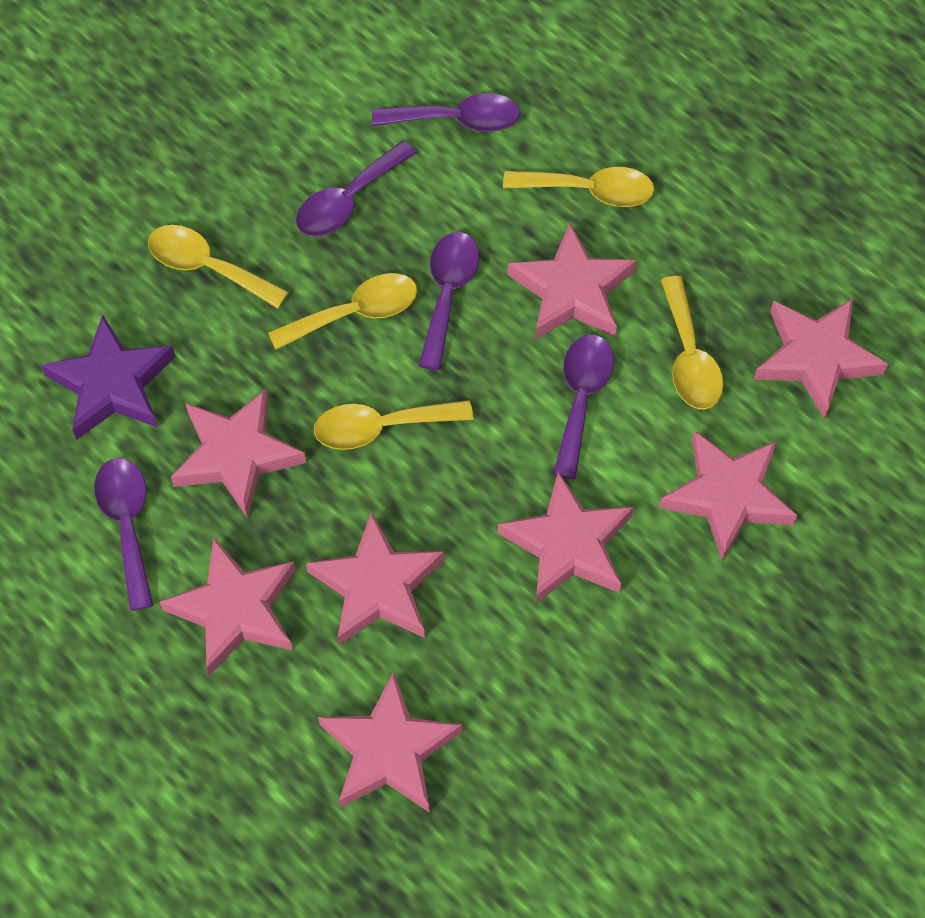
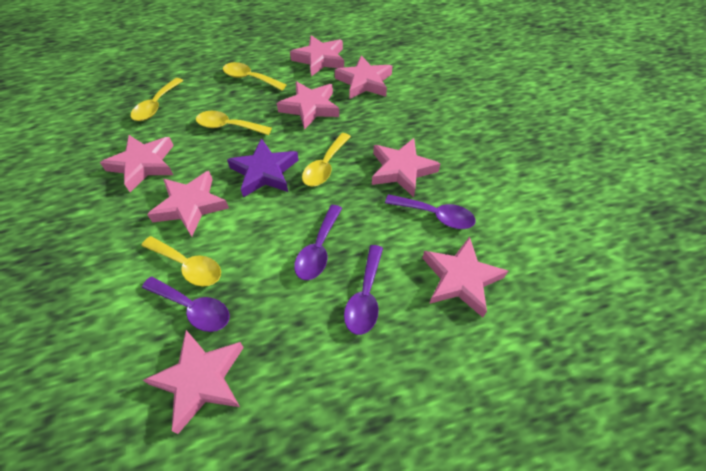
purple spoon: 5 -> 4

